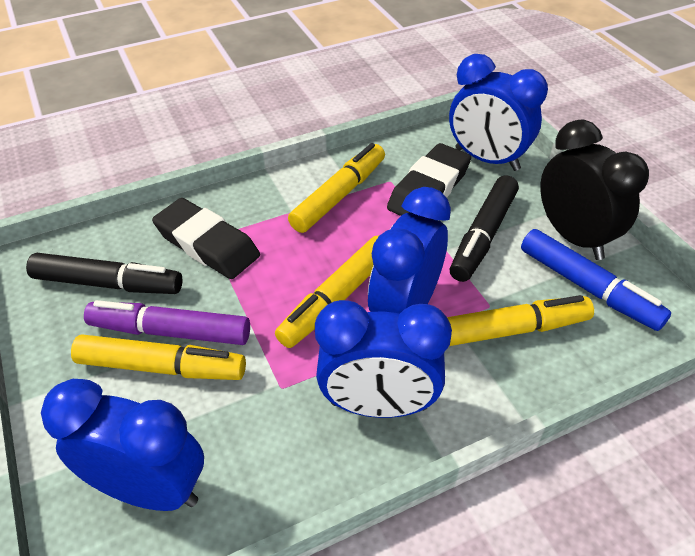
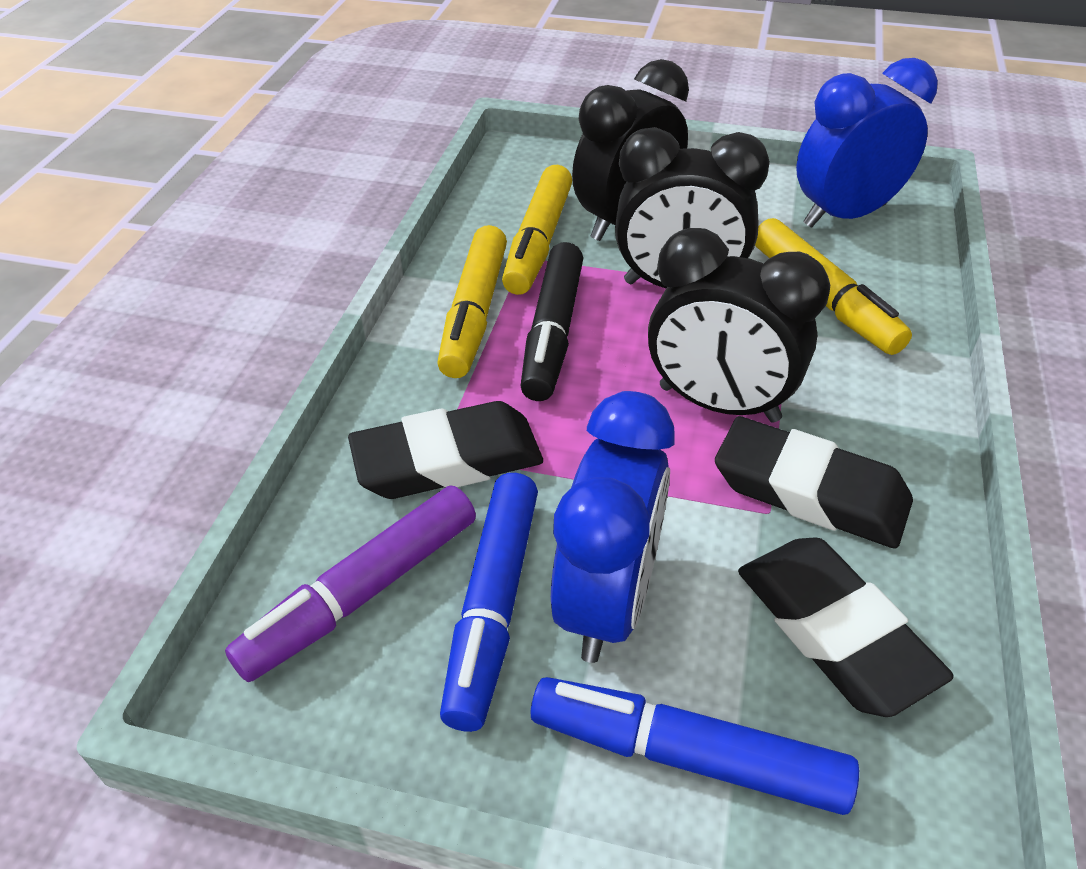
black clock: 1 -> 3
black eraser: 2 -> 3
black marker: 2 -> 1
blue clock: 4 -> 2
blue marker: 1 -> 2
yellow marker: 4 -> 3

